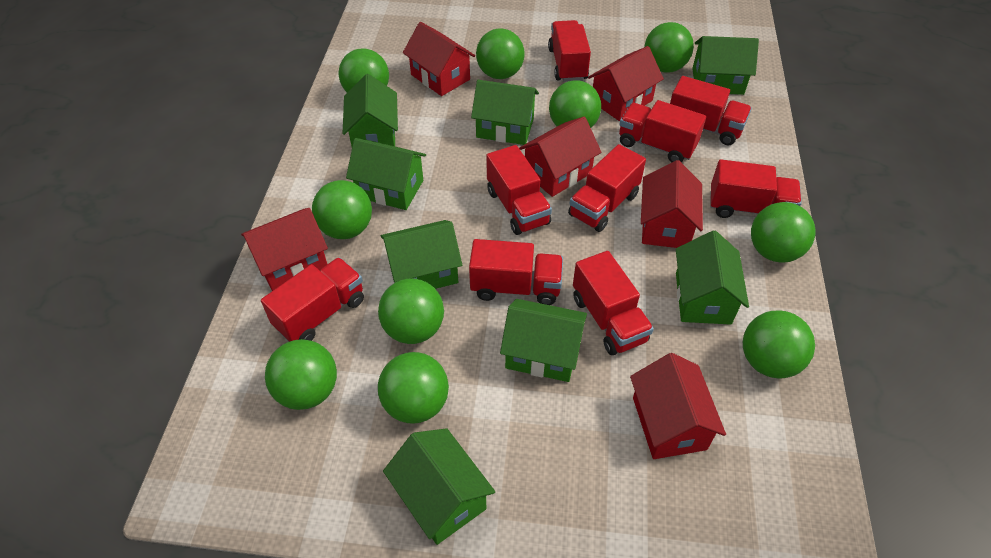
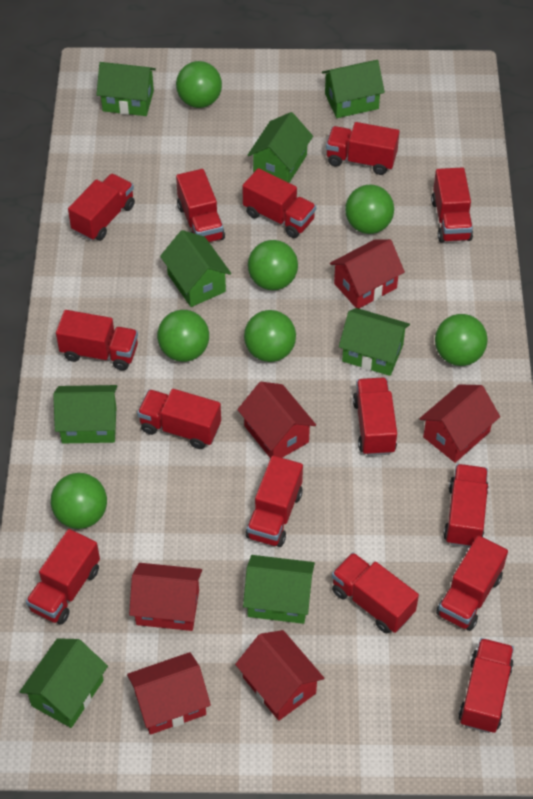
green ball: 10 -> 7
red truck: 9 -> 14

